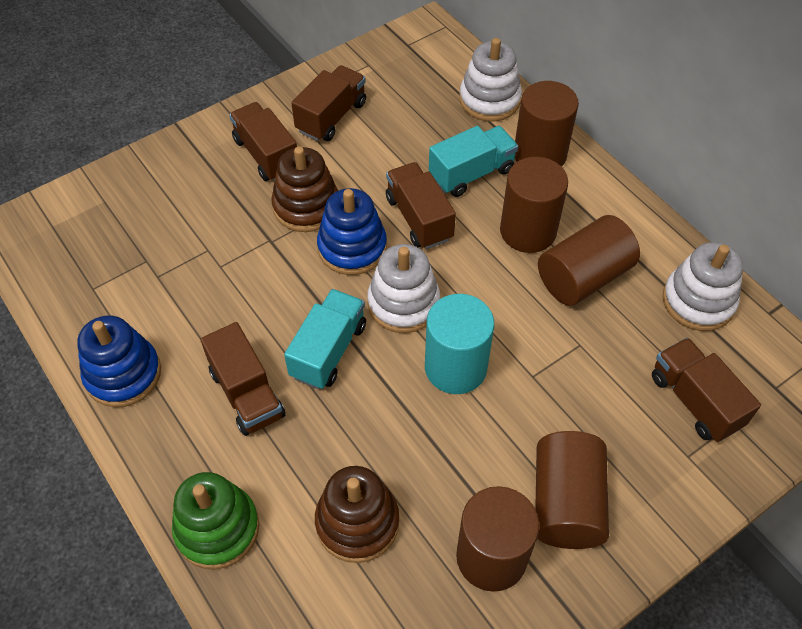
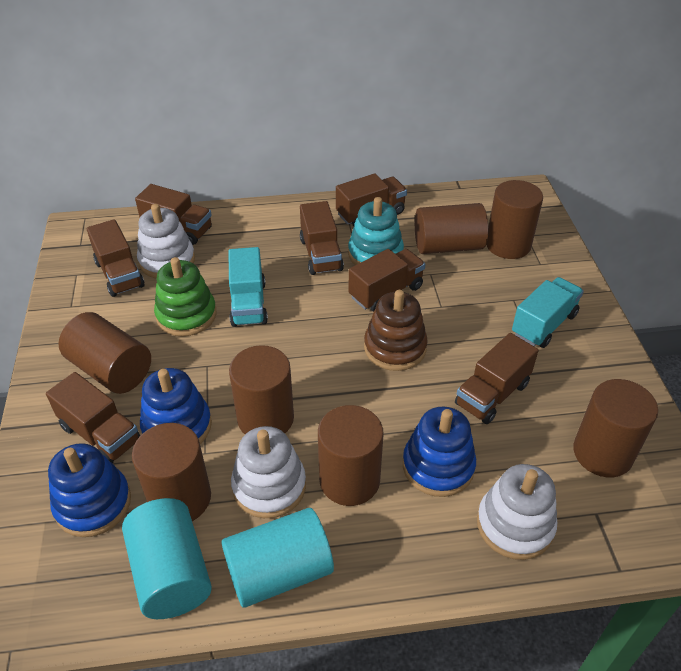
blue stacking toy: 2 -> 3
brown cylinder: 5 -> 7
brown stacking toy: 2 -> 1
brown truck: 5 -> 7
turquoise cylinder: 1 -> 2
turquoise stacking toy: 0 -> 1

